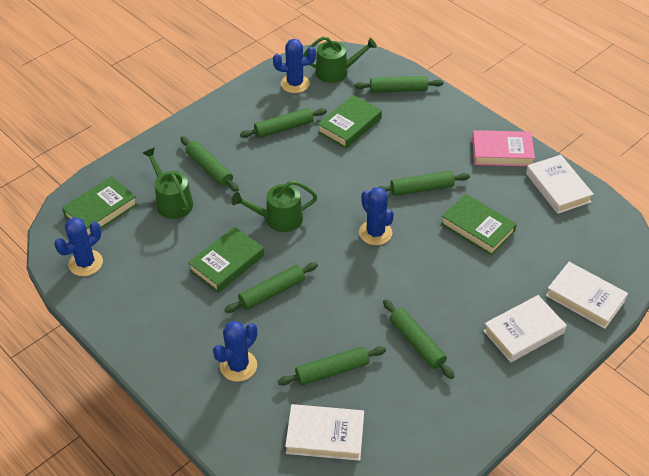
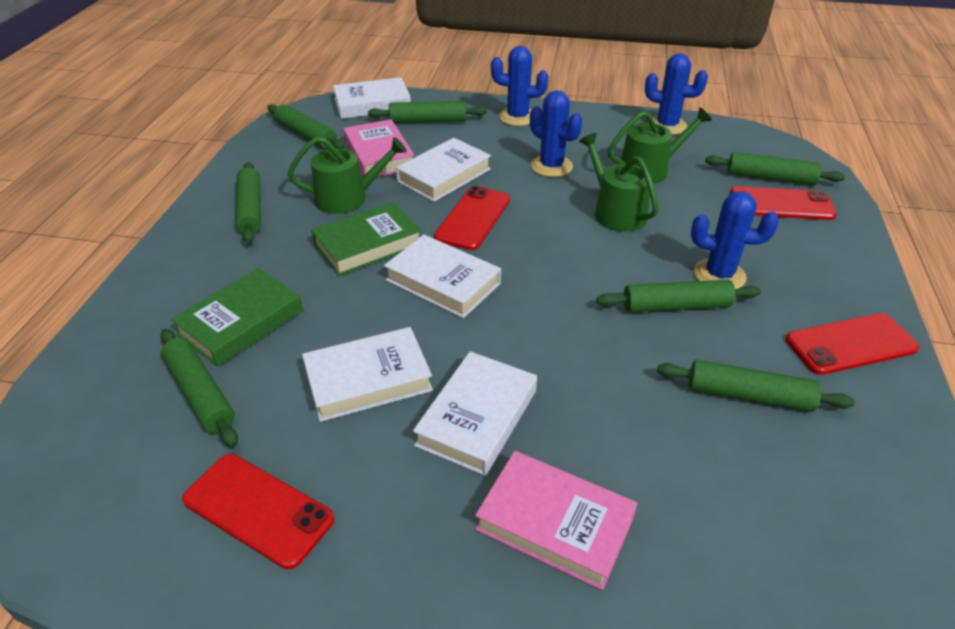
green book: 4 -> 2
pink book: 1 -> 2
red phone: 0 -> 4
white book: 4 -> 5

